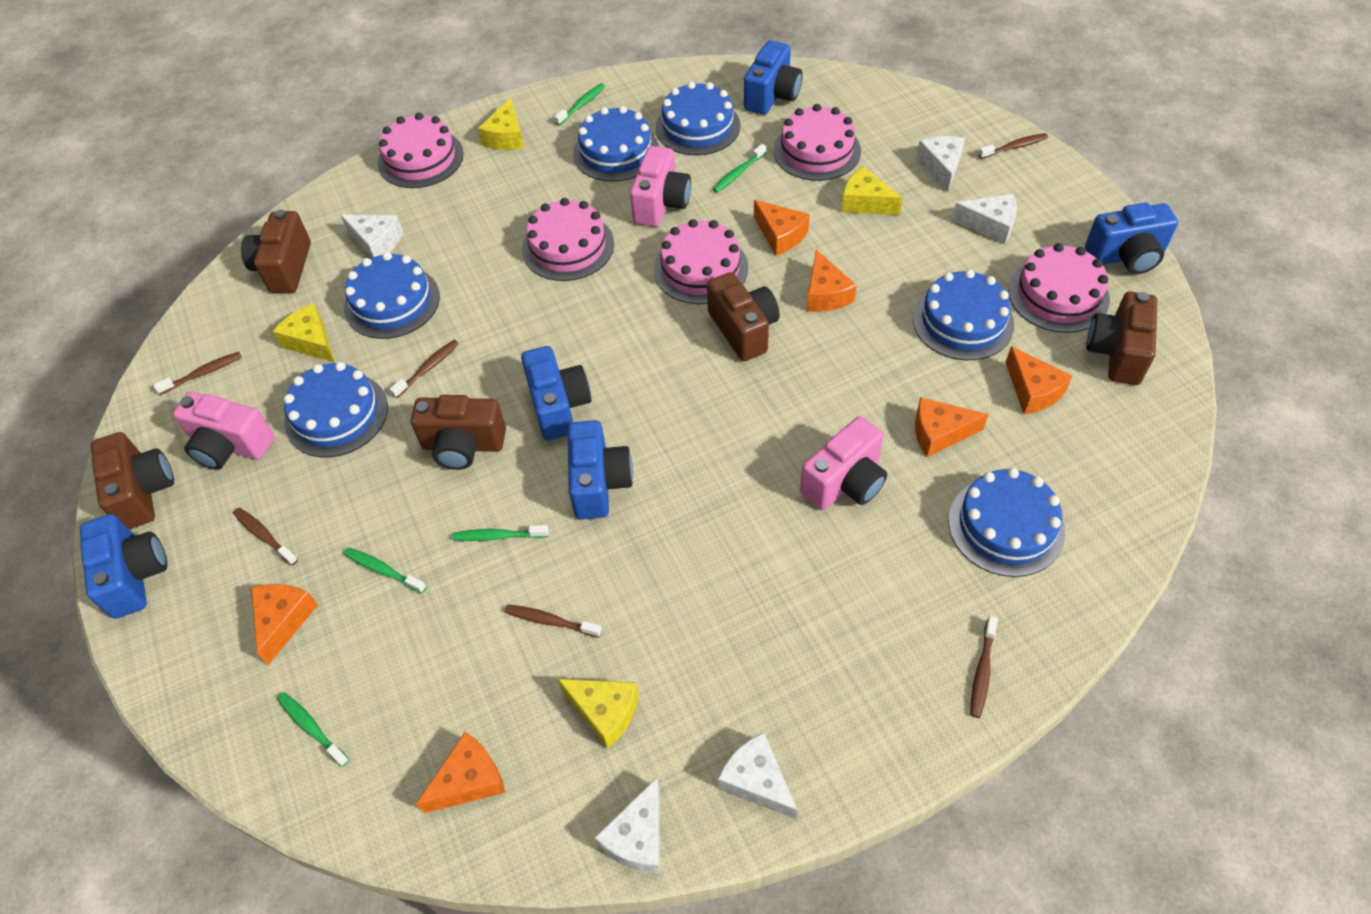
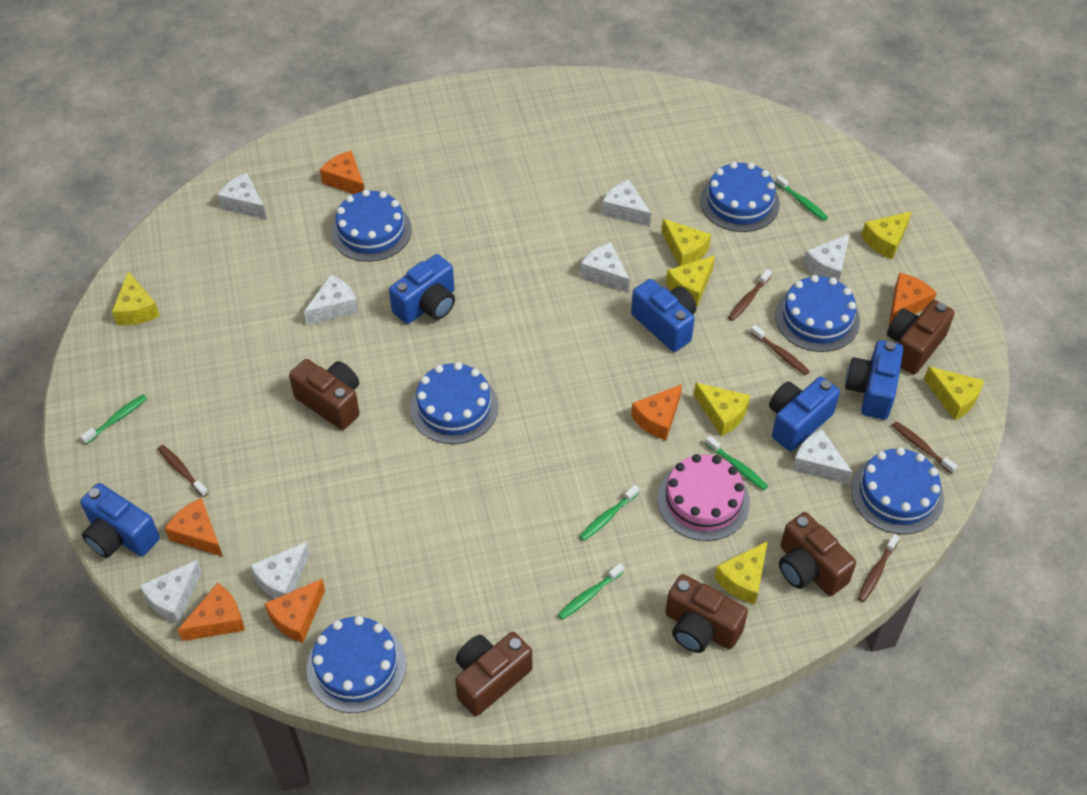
brown toothbrush: 6 -> 5
pink cake: 5 -> 1
pink camera: 3 -> 0
white cheese: 5 -> 8
yellow cheese: 4 -> 7

